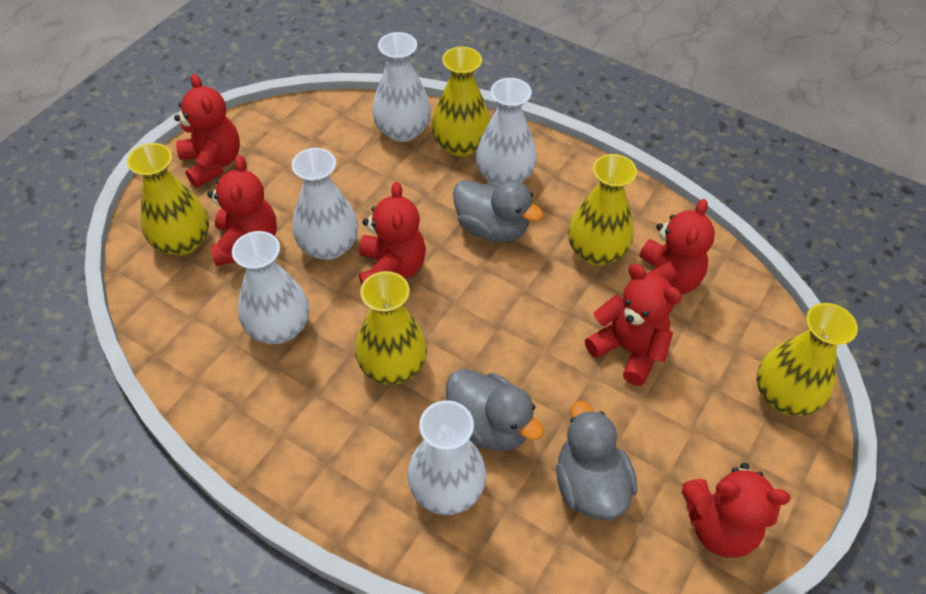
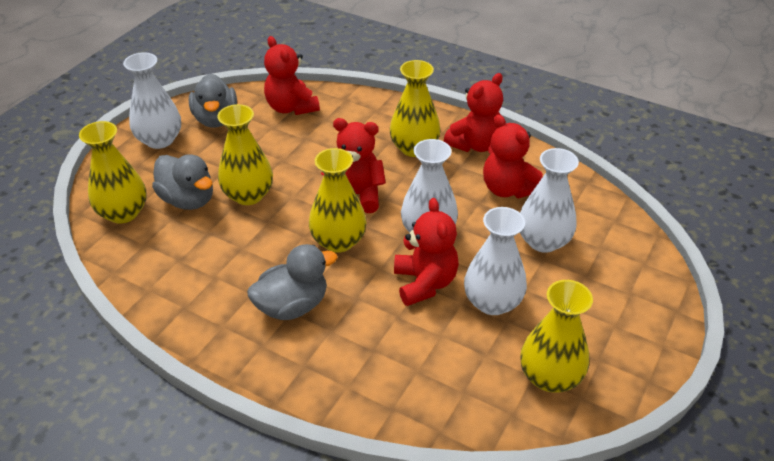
red teddy bear: 6 -> 5
white vase: 5 -> 4

